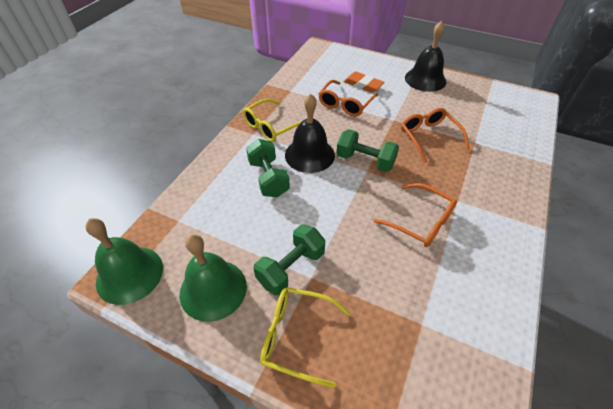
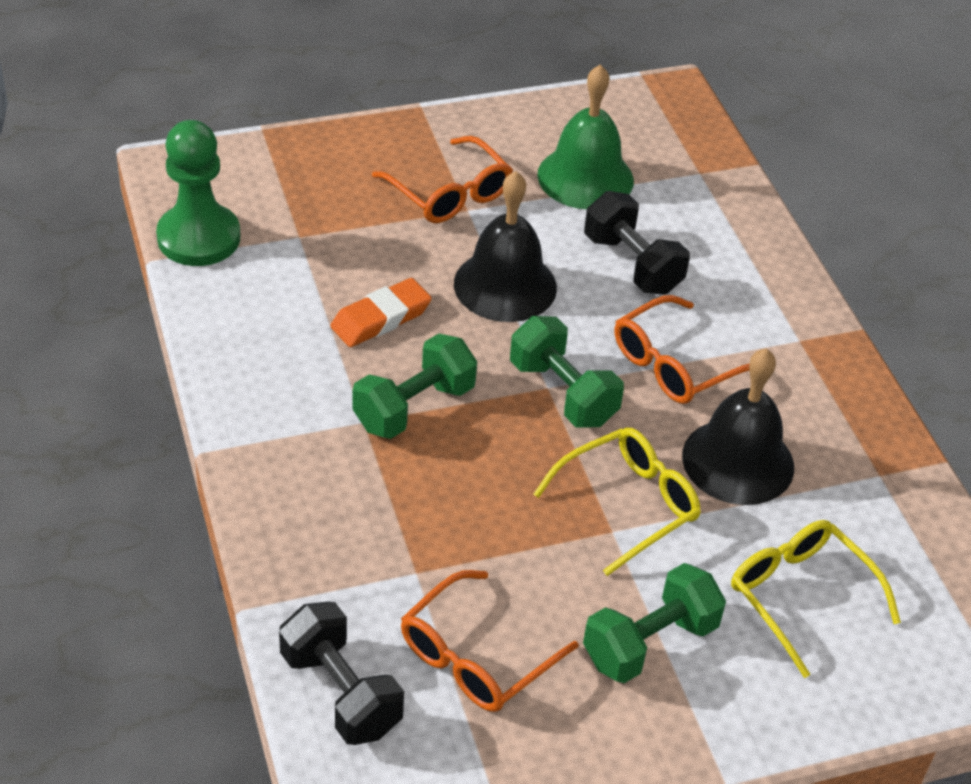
black dumbbell: 0 -> 2
green bell: 2 -> 1
green pawn: 0 -> 1

